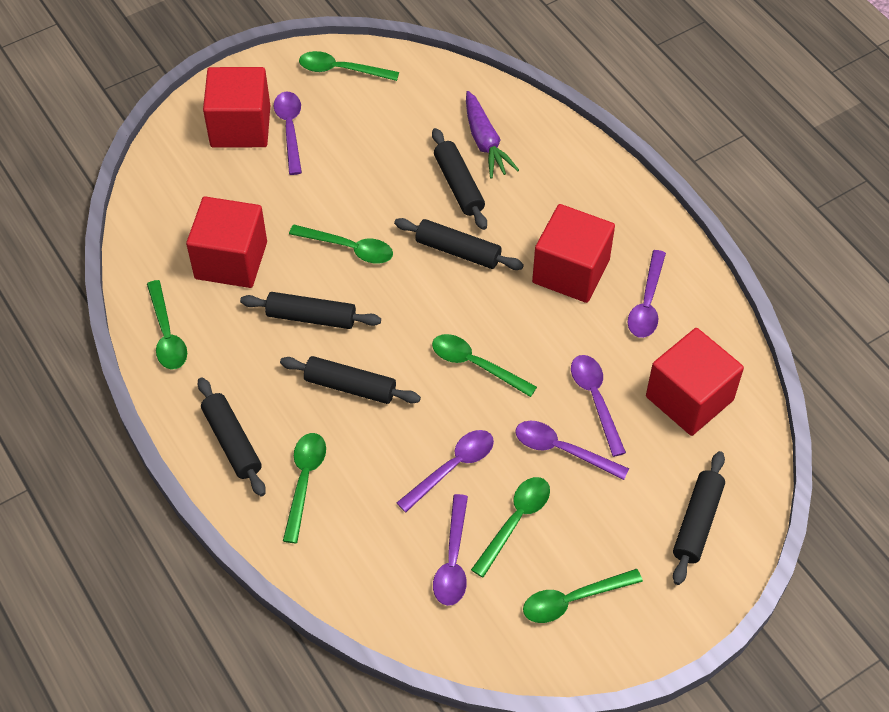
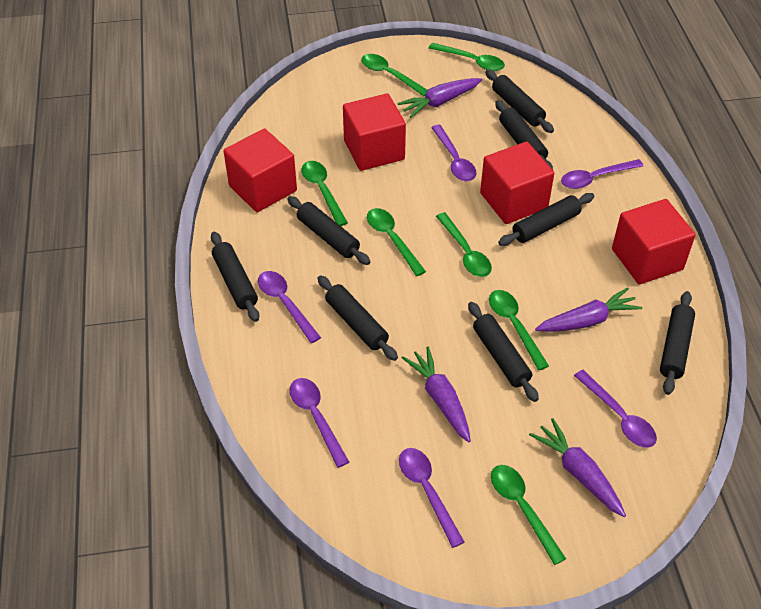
black rolling pin: 6 -> 8
purple carrot: 1 -> 4

